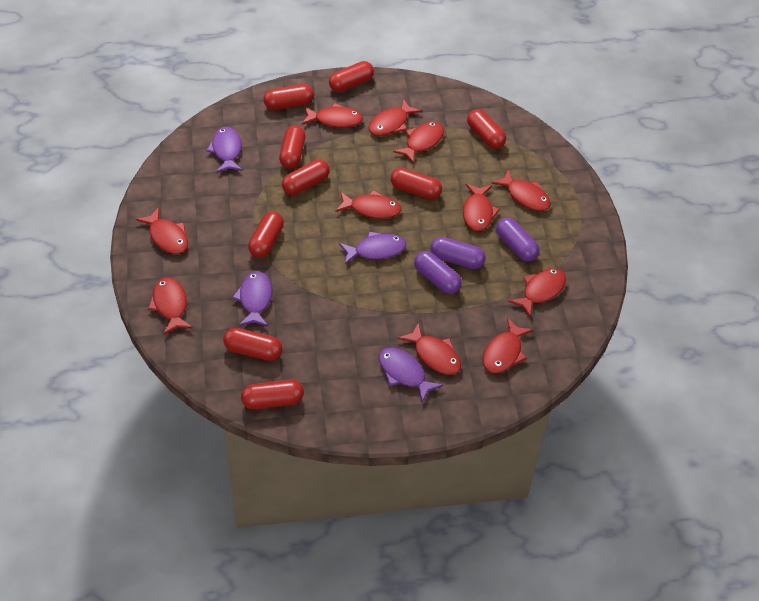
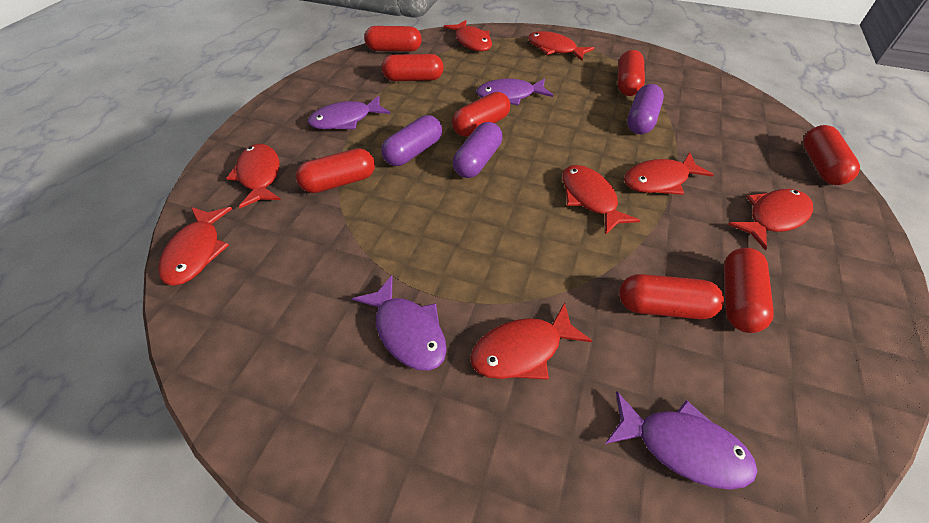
red capsule: 9 -> 8
red fish: 11 -> 8

